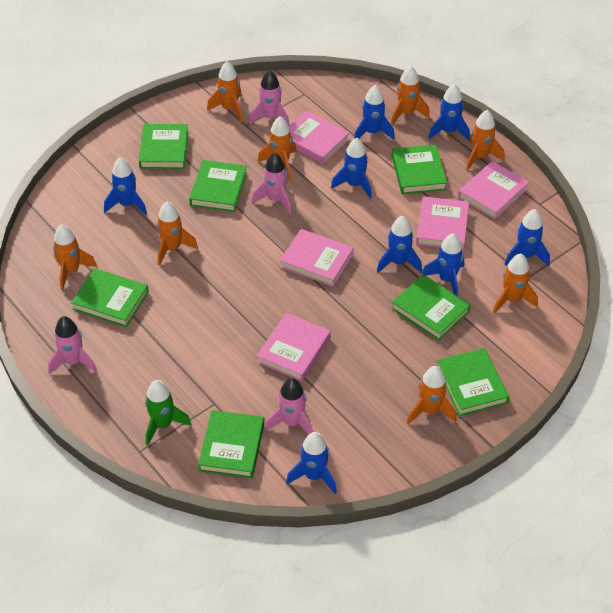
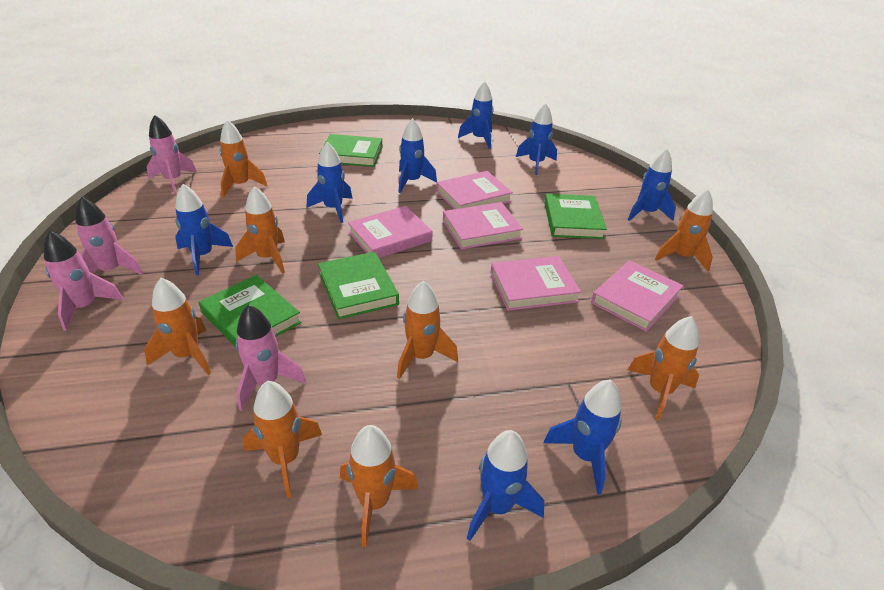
green book: 7 -> 4
green rocket: 1 -> 0

